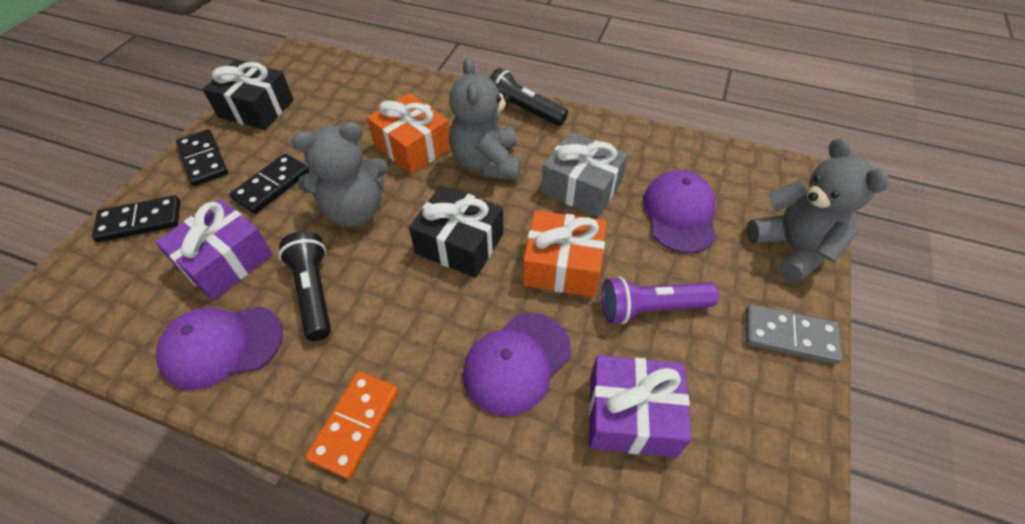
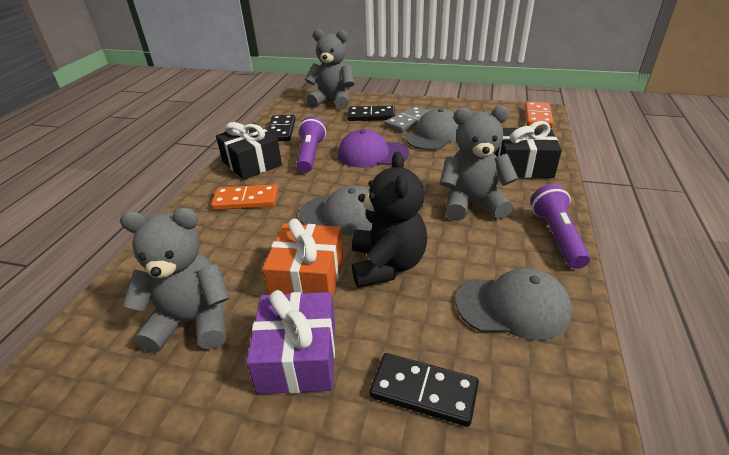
black flashlight: 2 -> 0
black teddy bear: 0 -> 1
grey cap: 0 -> 3
grey gift: 1 -> 0
orange domino: 1 -> 2
orange gift: 2 -> 1
purple cap: 3 -> 1
purple flashlight: 1 -> 2
purple gift: 2 -> 1

